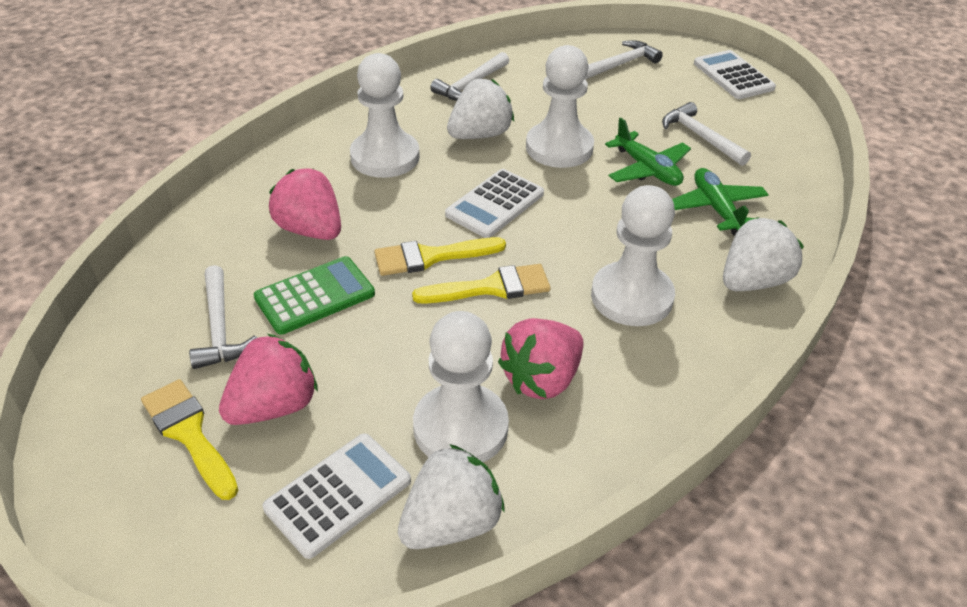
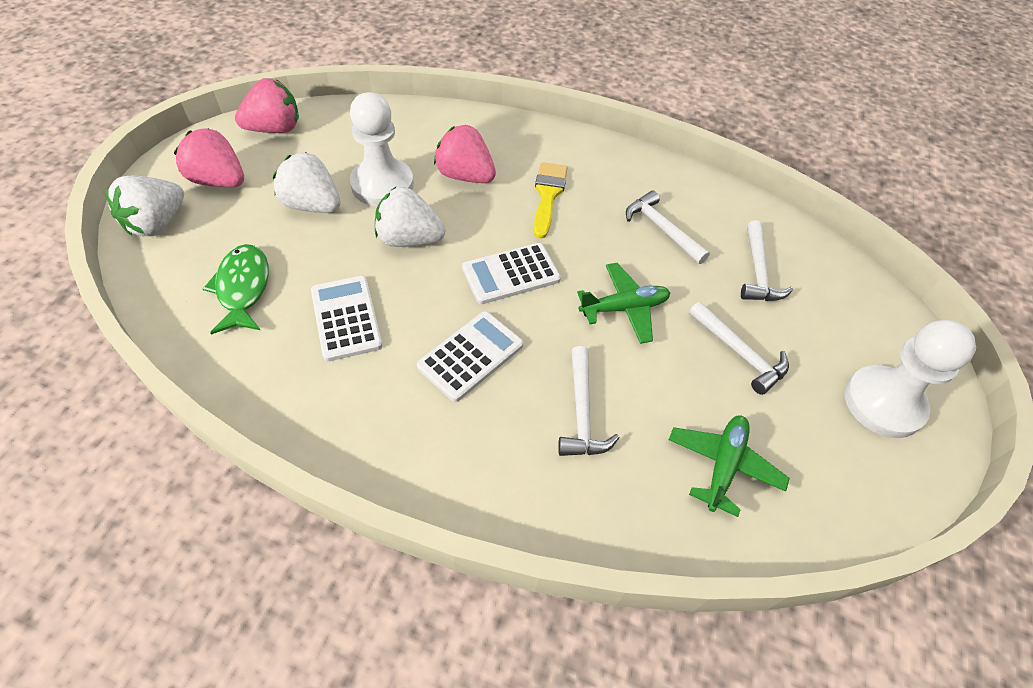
green calculator: 1 -> 0
green fish: 0 -> 1
white pawn: 4 -> 2
yellow brush: 3 -> 1

